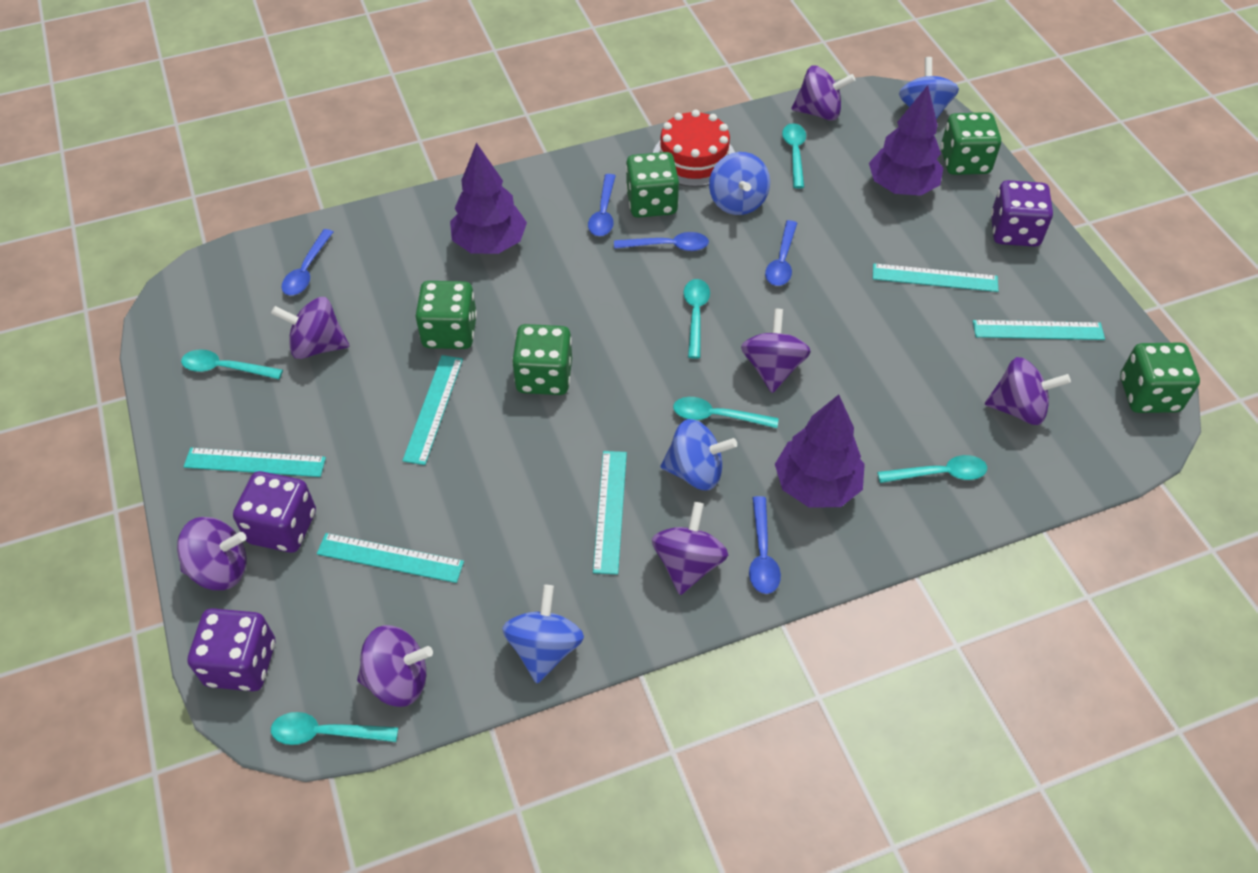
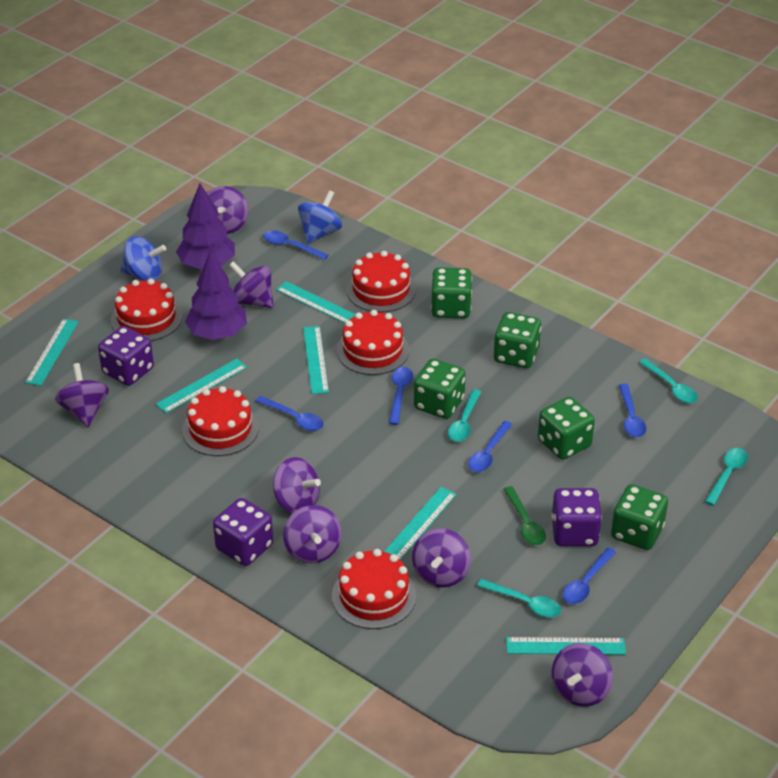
blue spinning top: 4 -> 2
blue spoon: 5 -> 6
green spoon: 0 -> 1
purple tree: 3 -> 2
red cake: 1 -> 5
turquoise spoon: 6 -> 4

